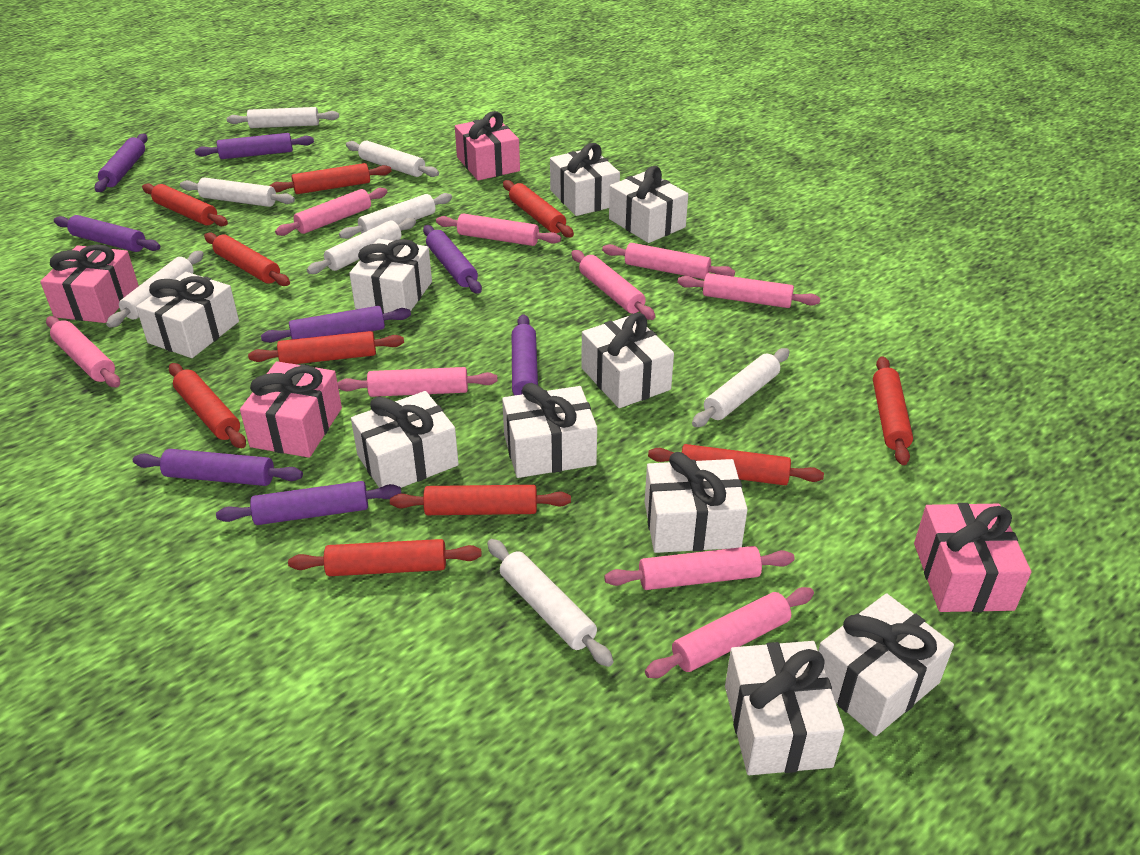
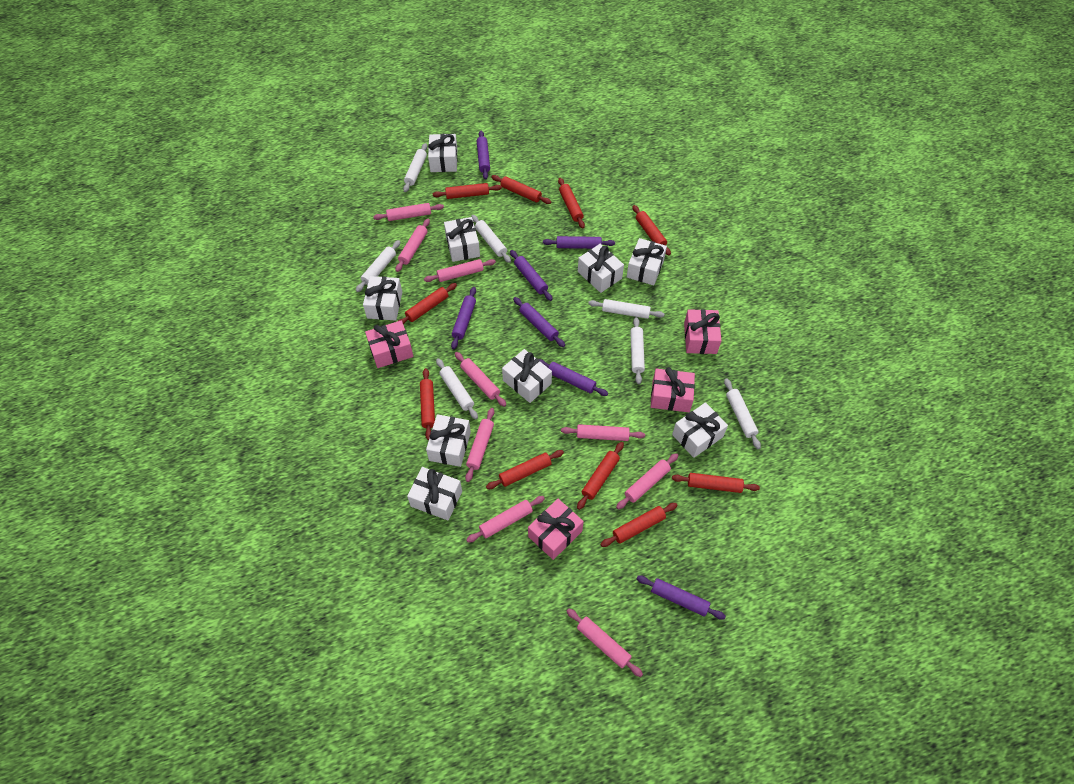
purple rolling pin: 8 -> 7
white gift: 10 -> 9
white rolling pin: 8 -> 7

